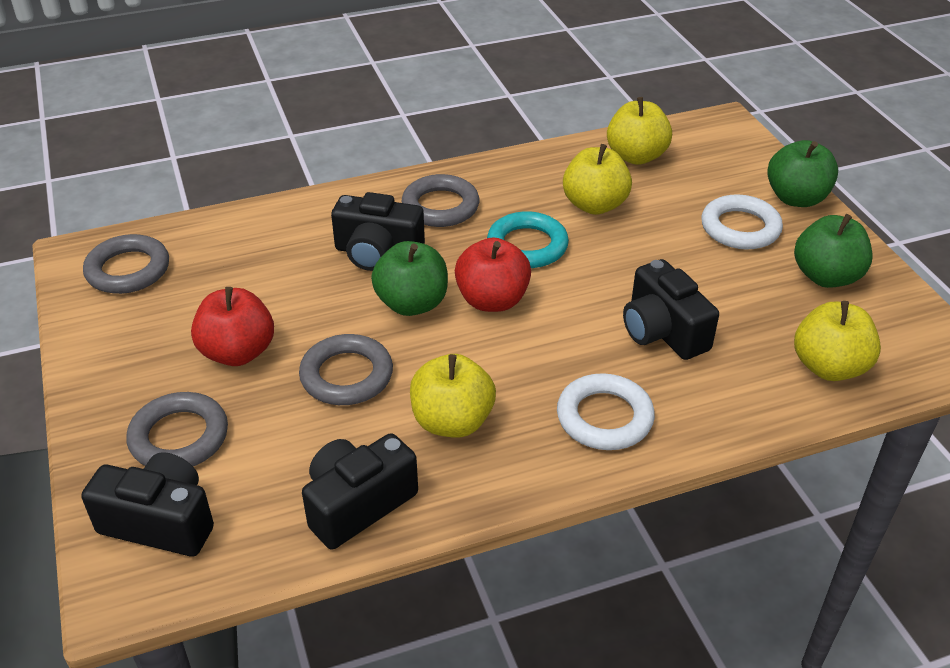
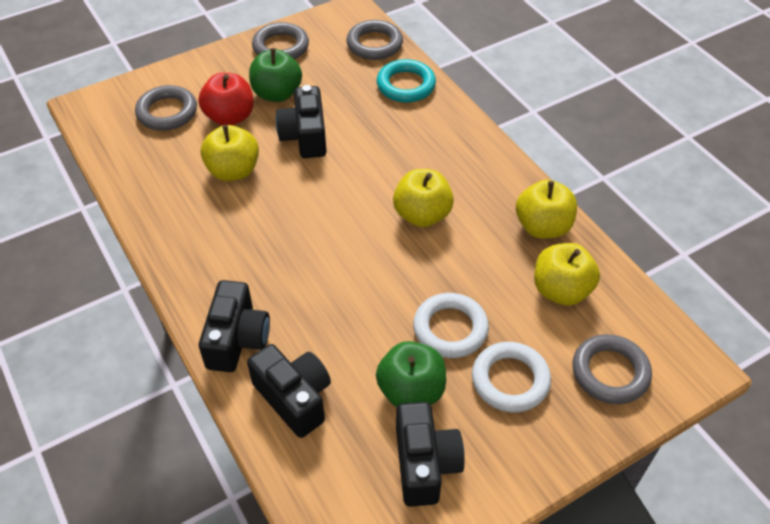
green apple: 3 -> 2
red apple: 2 -> 1

